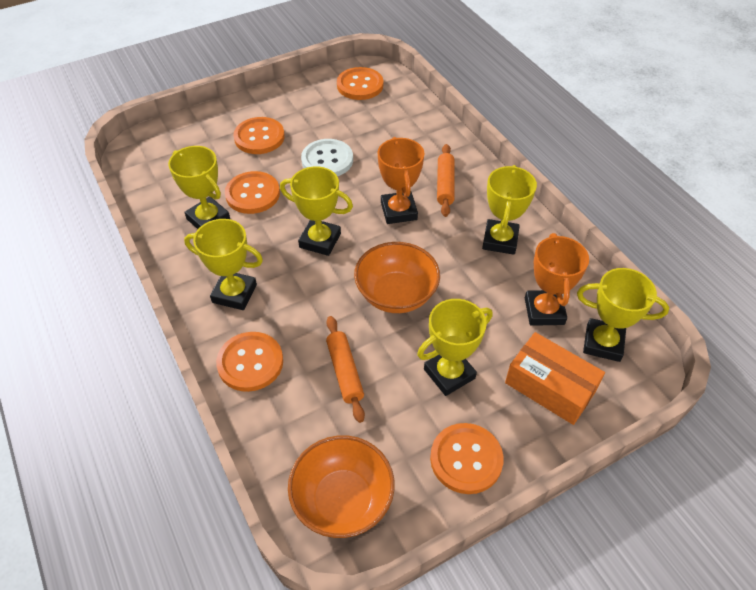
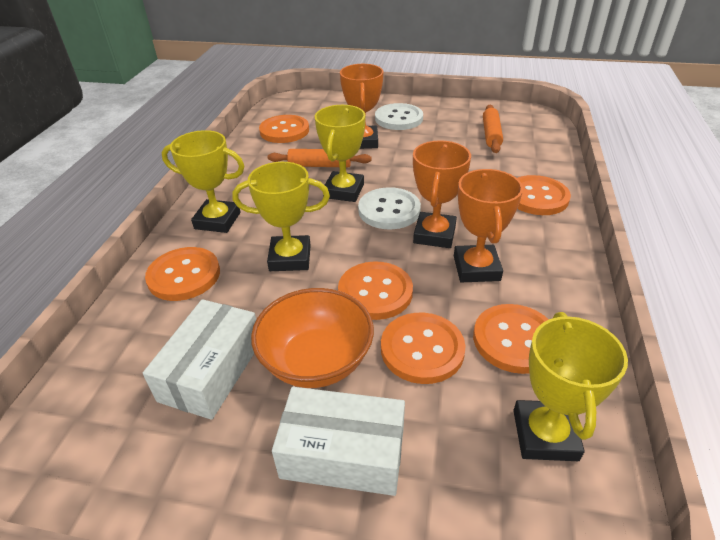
orange bowl: 2 -> 1
orange box: 1 -> 0
orange button: 5 -> 6
orange trophy: 2 -> 3
white box: 0 -> 2
white button: 1 -> 2
yellow trophy: 6 -> 4

